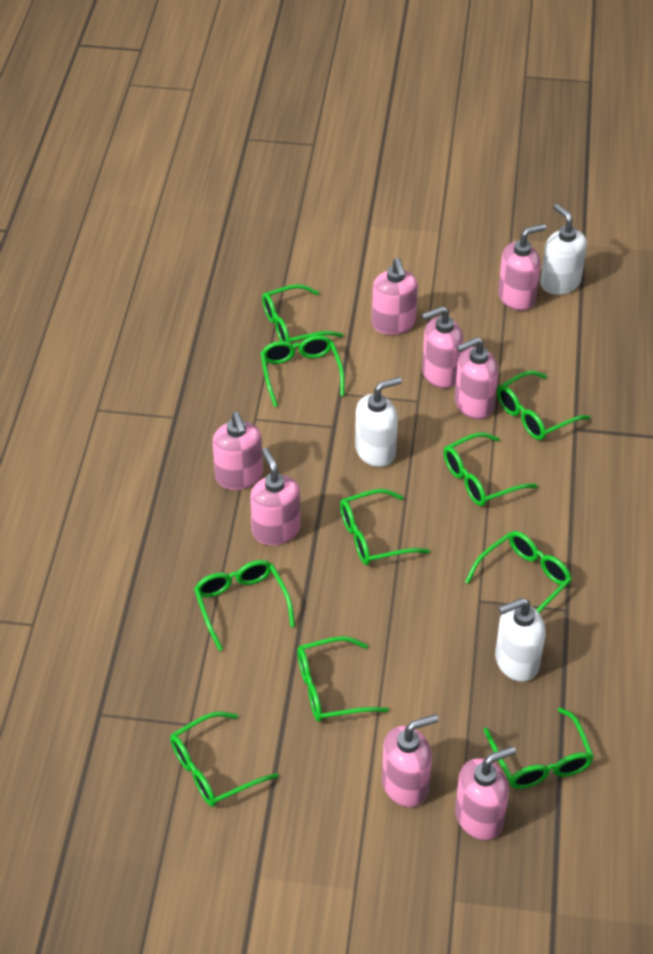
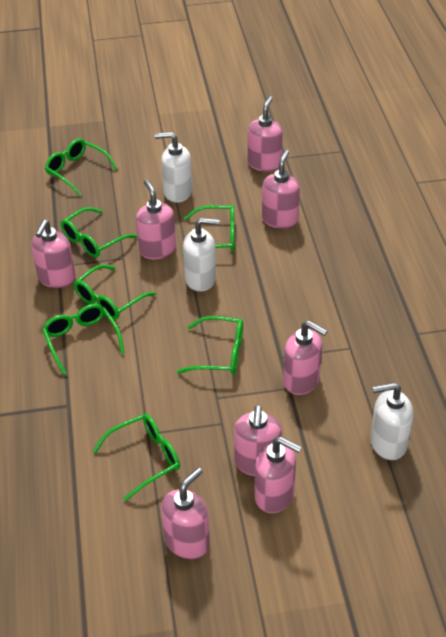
green glasses: 10 -> 7

